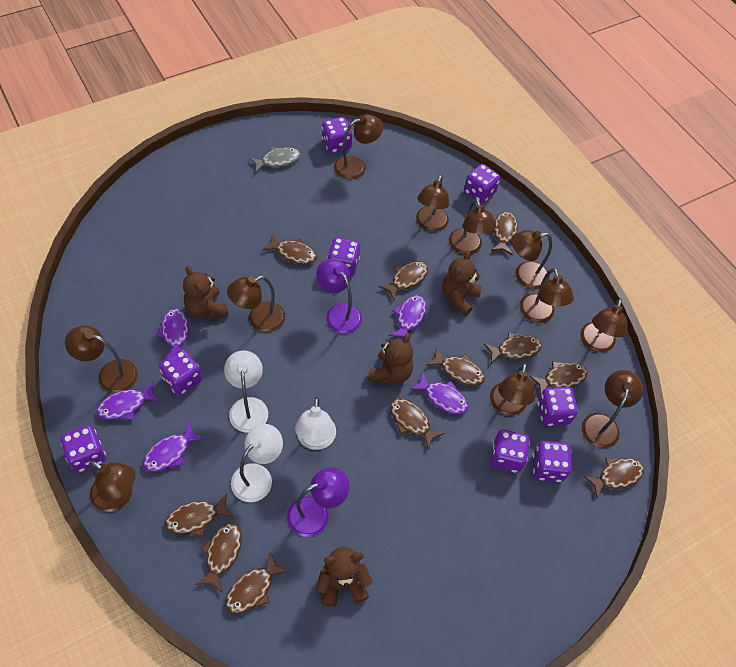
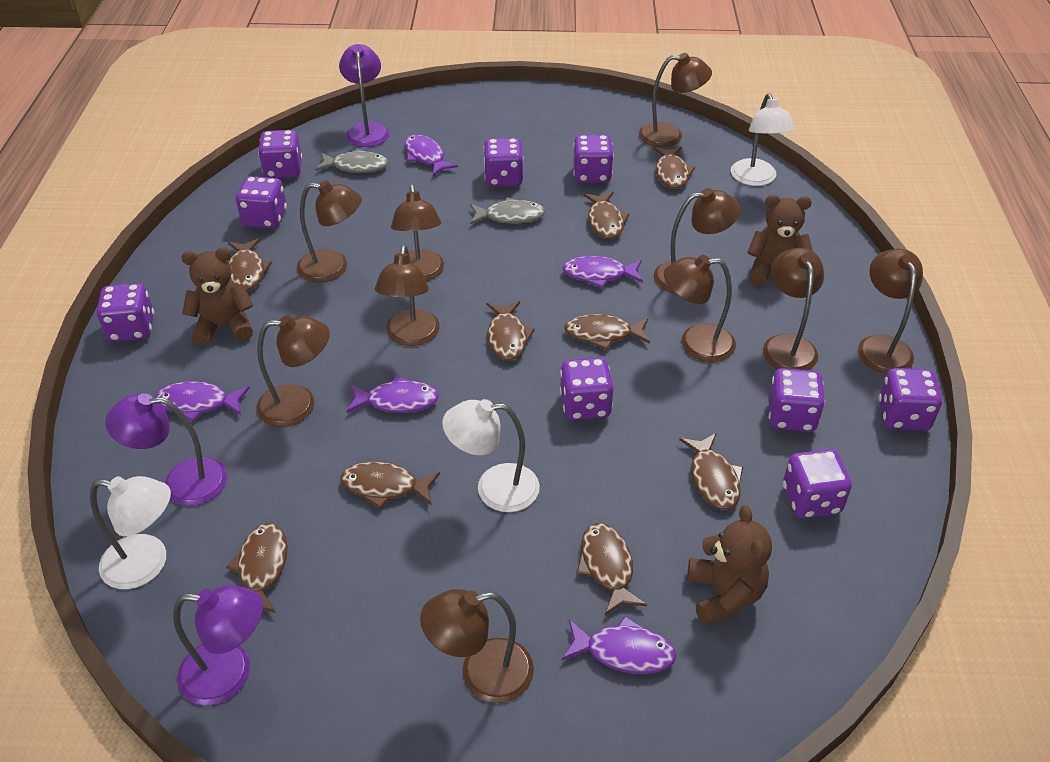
brown fish: 11 -> 9
brown lamp: 11 -> 10
brown teddy bear: 4 -> 3
grey fish: 1 -> 2
purple dice: 8 -> 9
purple lamp: 2 -> 3

